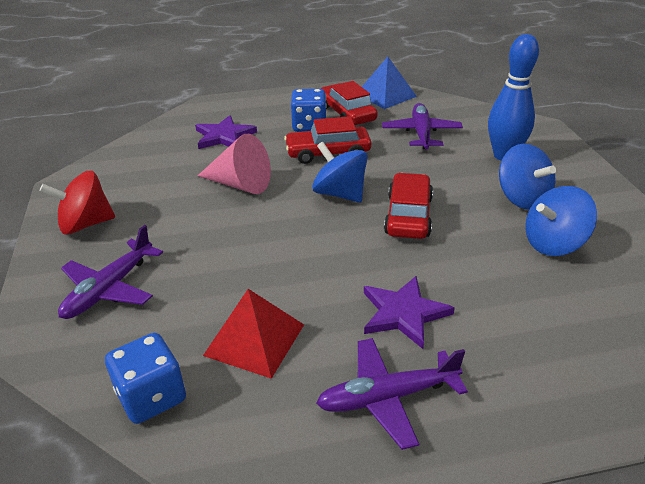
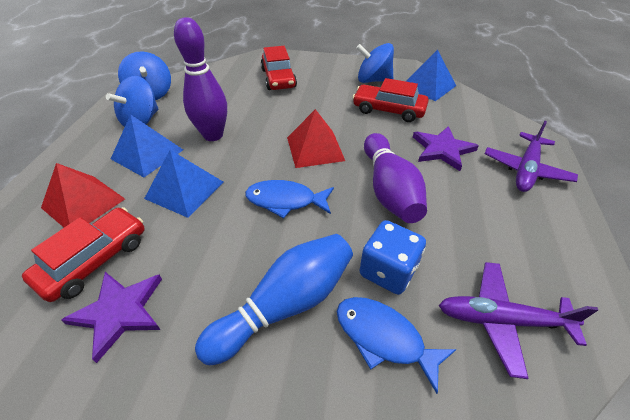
blue dice: 2 -> 1
blue fish: 0 -> 2
blue pyramid: 1 -> 3
pink cone: 1 -> 0
purple bowling pin: 0 -> 2
purple plane: 3 -> 2
red pyramid: 1 -> 2
red spinning top: 1 -> 0

